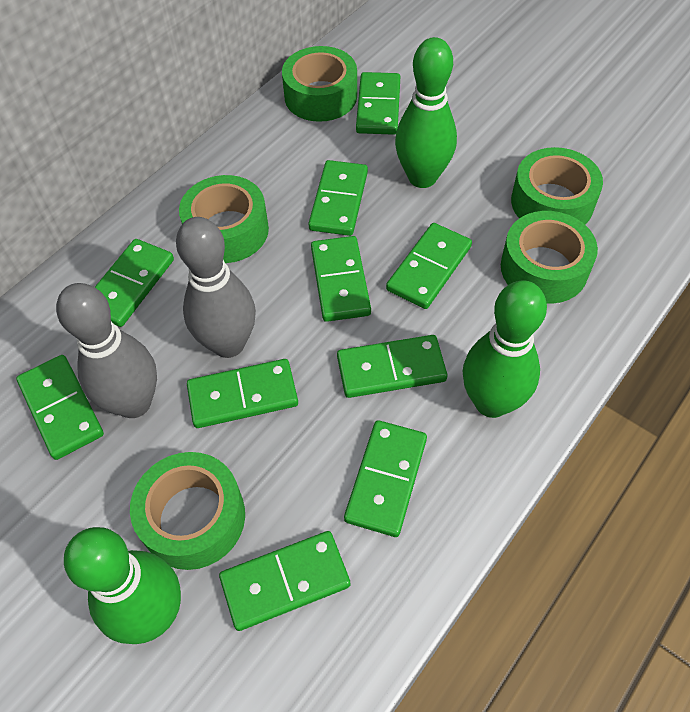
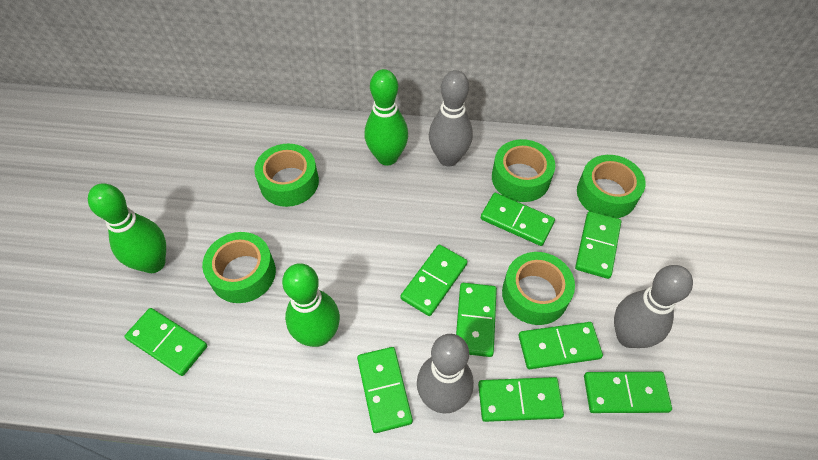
green domino: 10 -> 9
grey bowling pin: 2 -> 3

